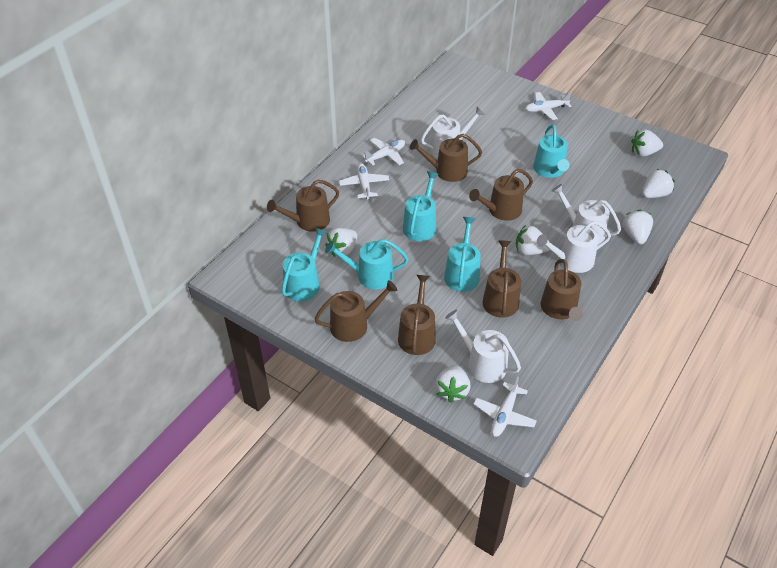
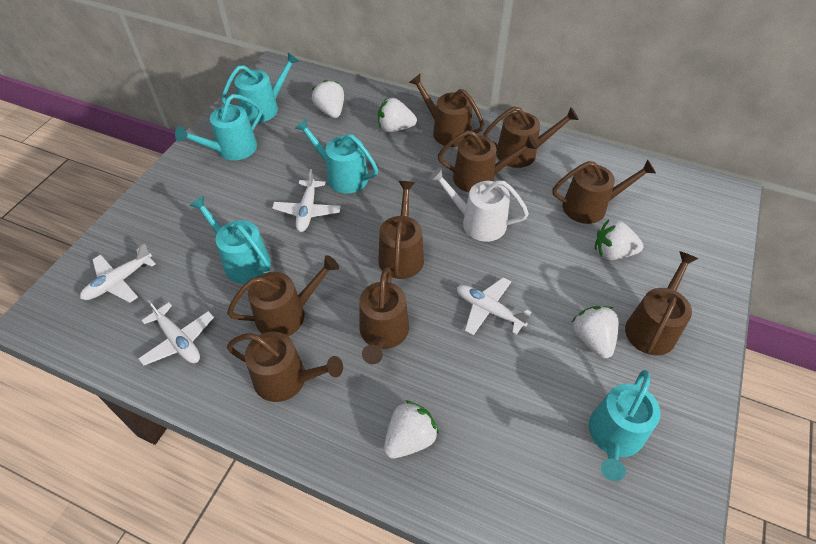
brown watering can: 7 -> 9
white strawberry: 6 -> 5
white watering can: 4 -> 1

